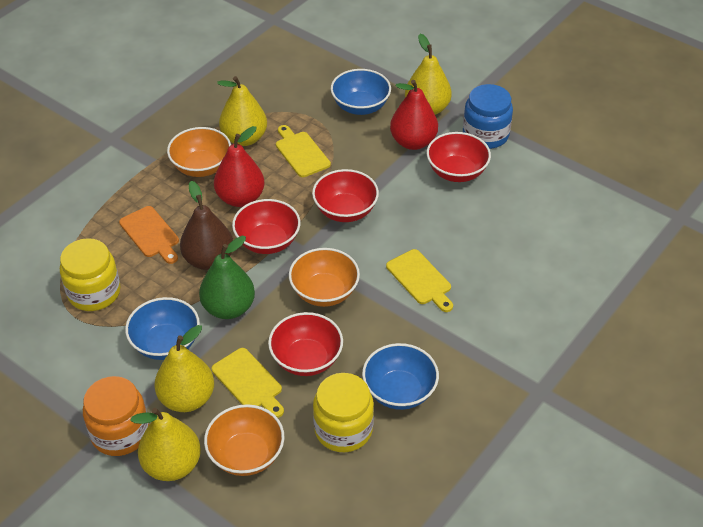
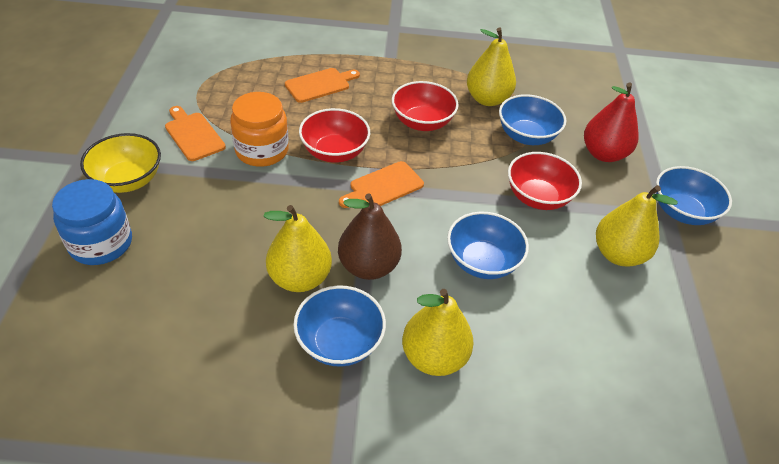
blue bowl: 3 -> 4
green pear: 1 -> 0
orange bowl: 3 -> 0
orange cutting board: 1 -> 3
red bowl: 4 -> 3
red pear: 2 -> 1
yellow bowl: 0 -> 1
yellow cutting board: 3 -> 0
yellow jar: 2 -> 0

